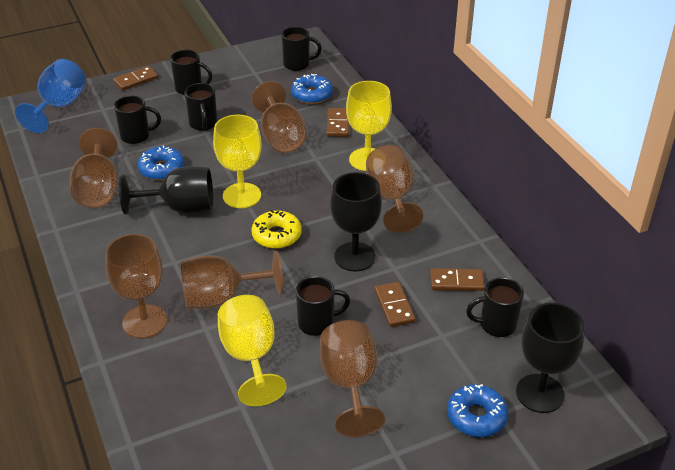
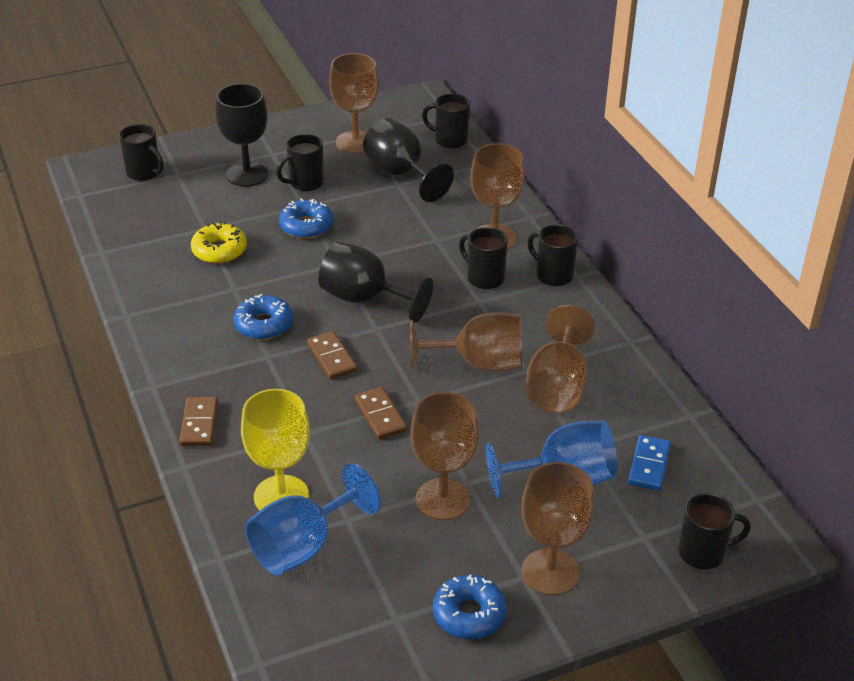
blue domino: 0 -> 1
blue goblet: 1 -> 2
brown domino: 4 -> 3
yellow goblet: 3 -> 1

